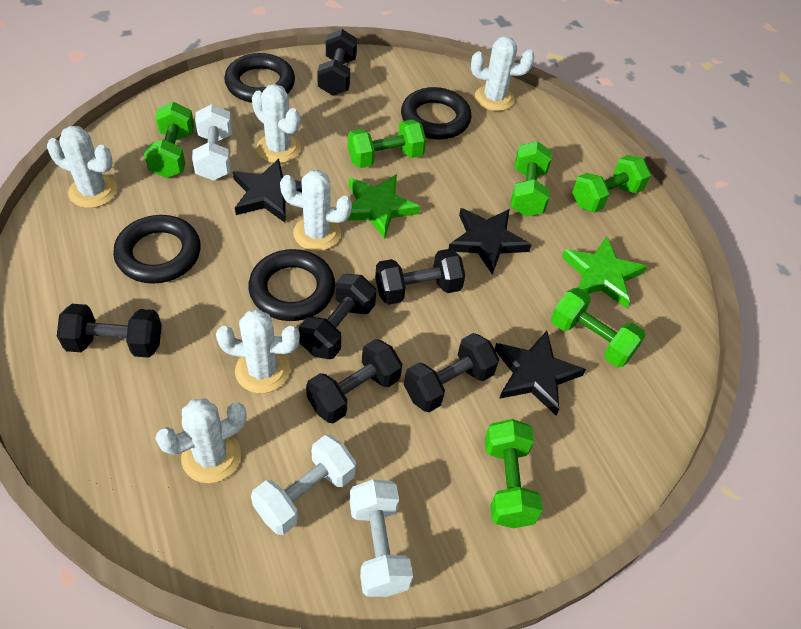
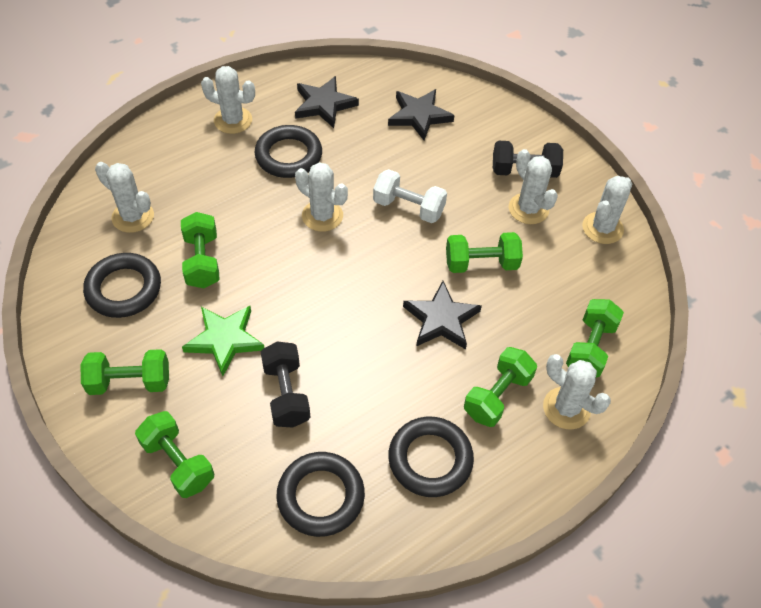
black dumbbell: 6 -> 2
green star: 2 -> 1
white dumbbell: 3 -> 1

